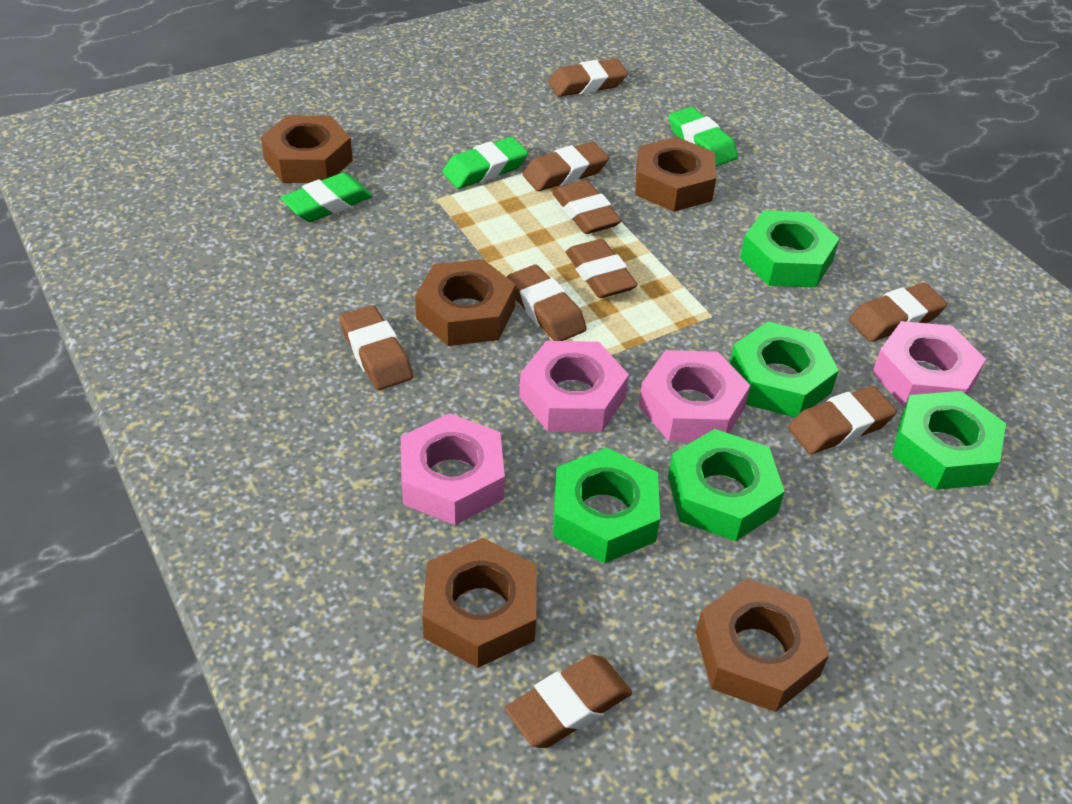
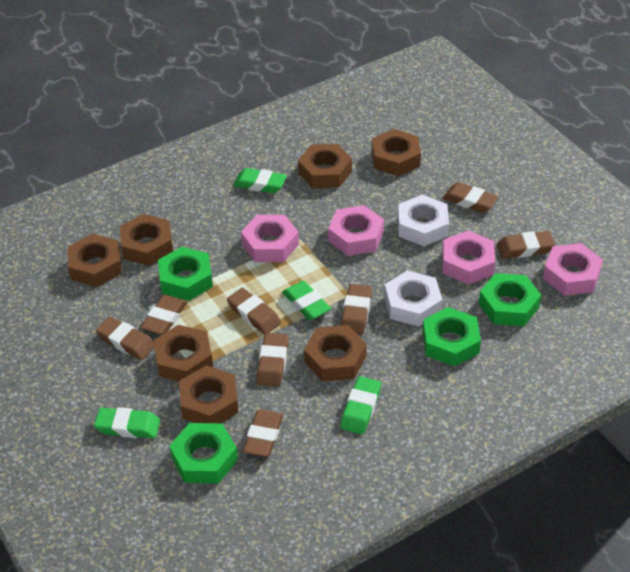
brown eraser: 9 -> 8
brown nut: 5 -> 7
green eraser: 3 -> 4
green nut: 5 -> 4
white nut: 0 -> 2

